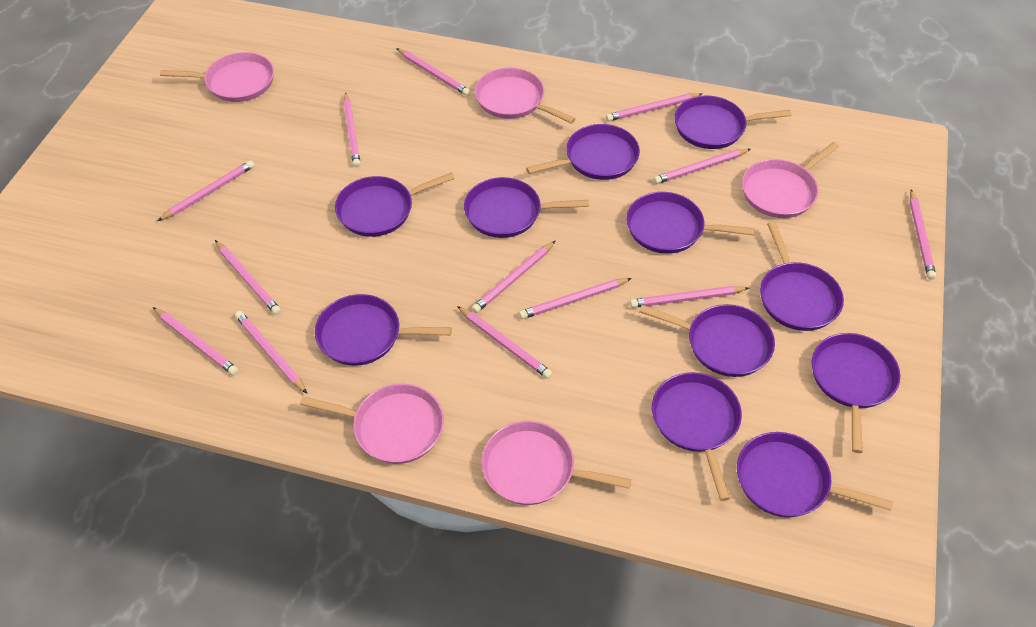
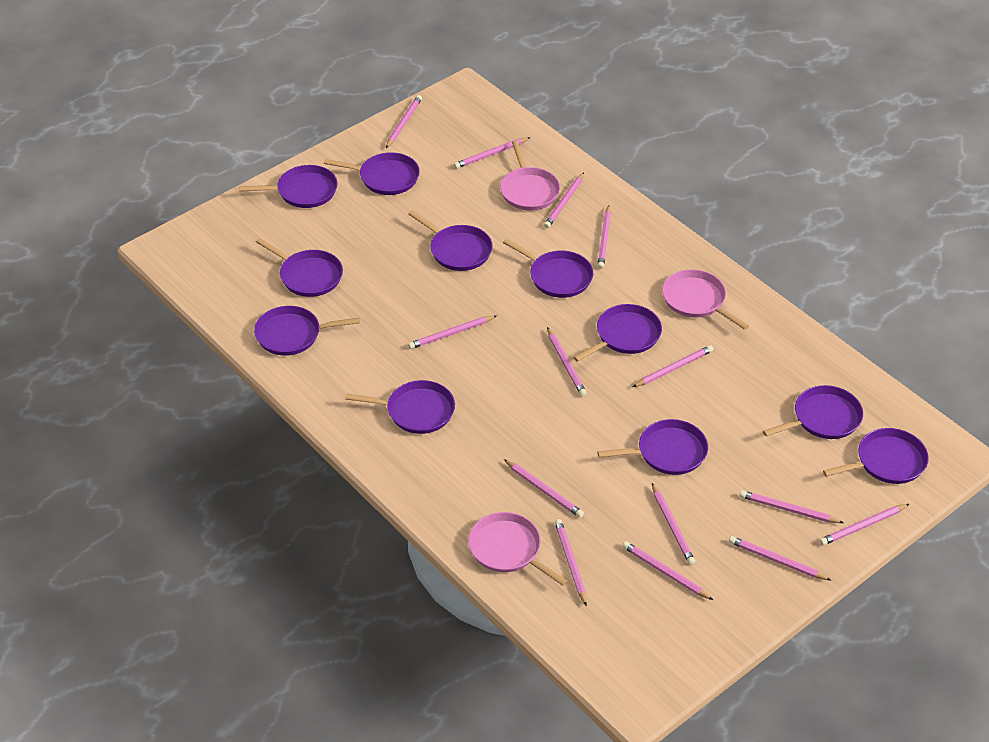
pink pan: 5 -> 3
pink pencil: 13 -> 14

